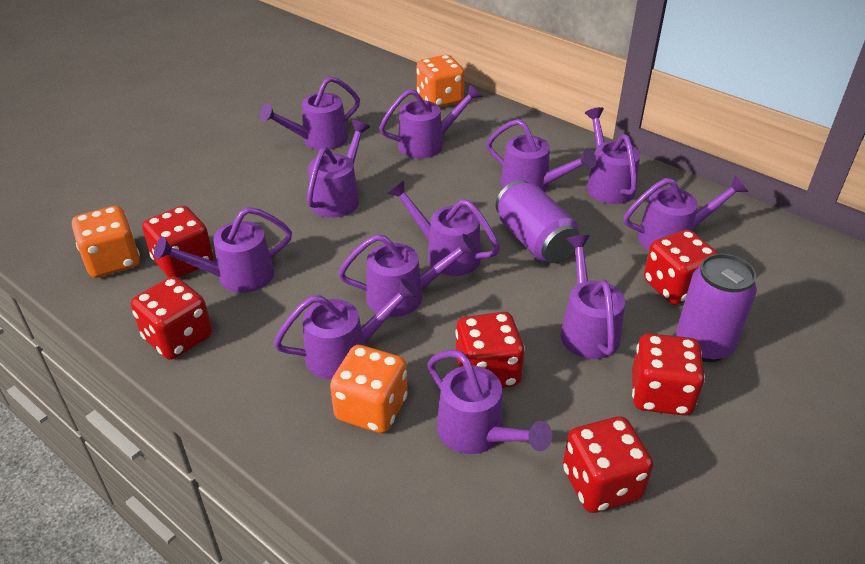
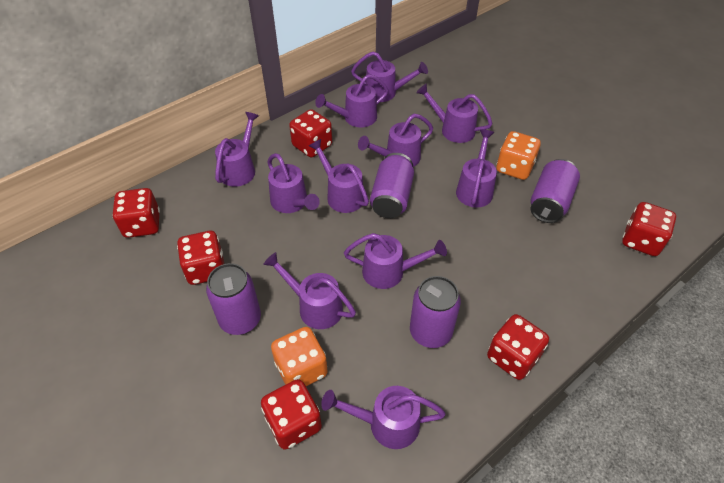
orange dice: 3 -> 2
purple can: 2 -> 4
purple watering can: 12 -> 11

